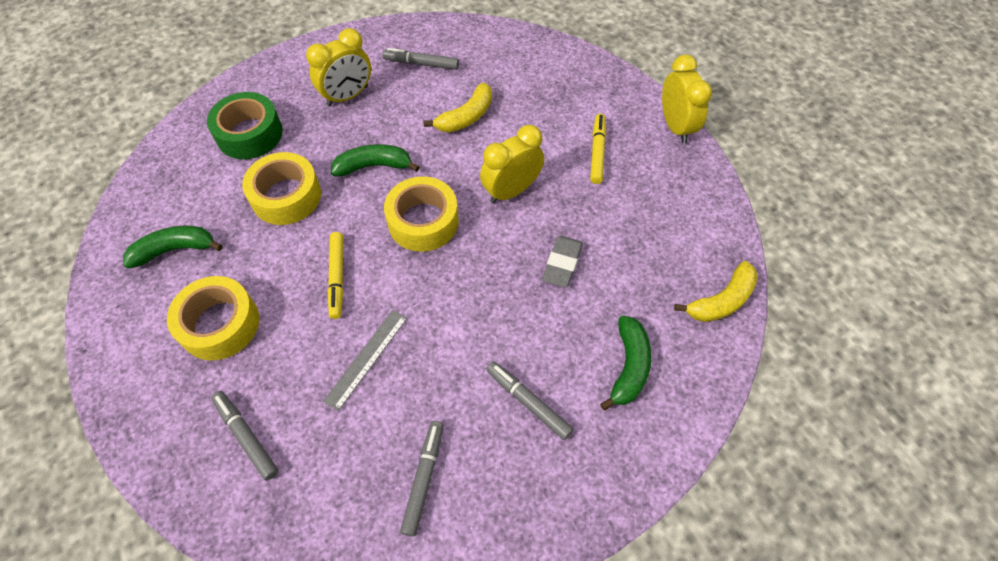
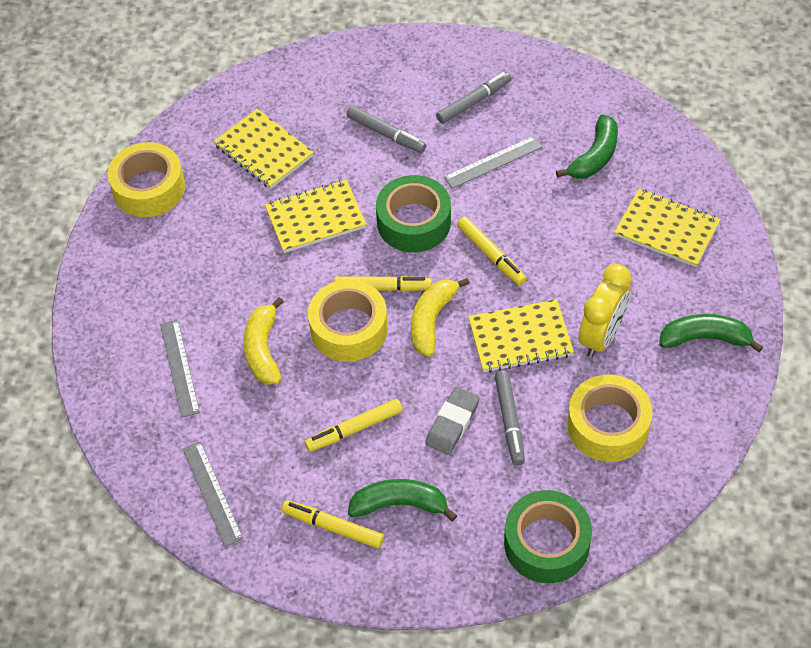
green tape: 1 -> 2
grey marker: 4 -> 3
grey ruler: 1 -> 3
yellow clock: 3 -> 1
yellow marker: 2 -> 4
yellow notebook: 0 -> 4

